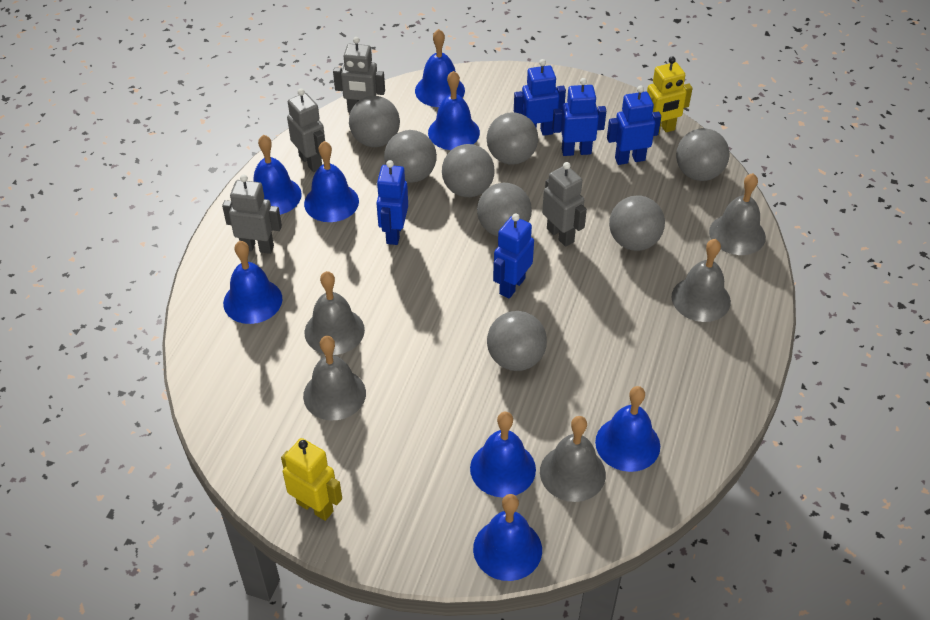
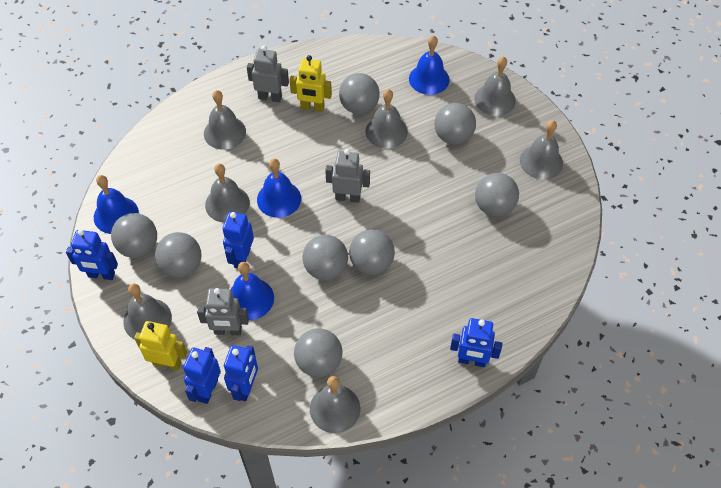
blue bell: 8 -> 4
grey bell: 5 -> 7
grey robot: 4 -> 3

